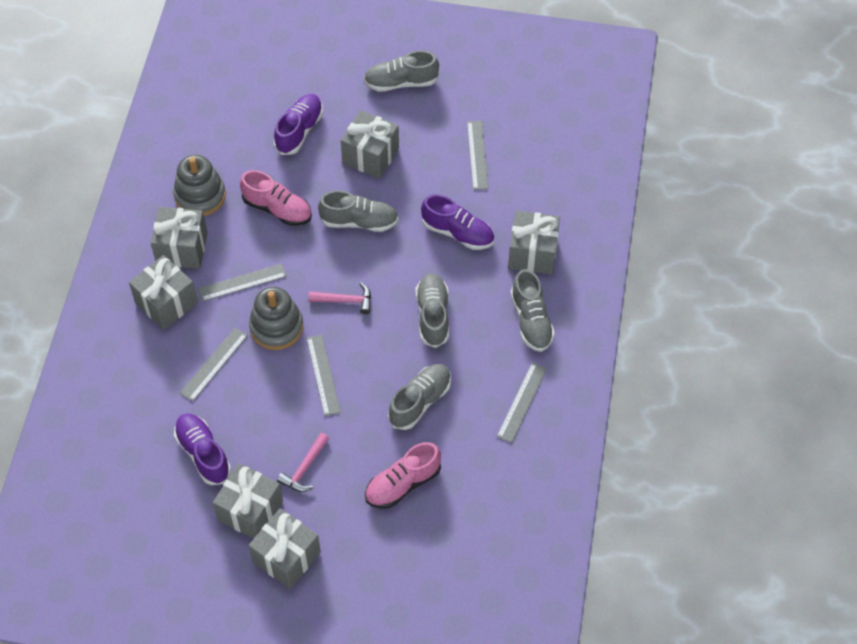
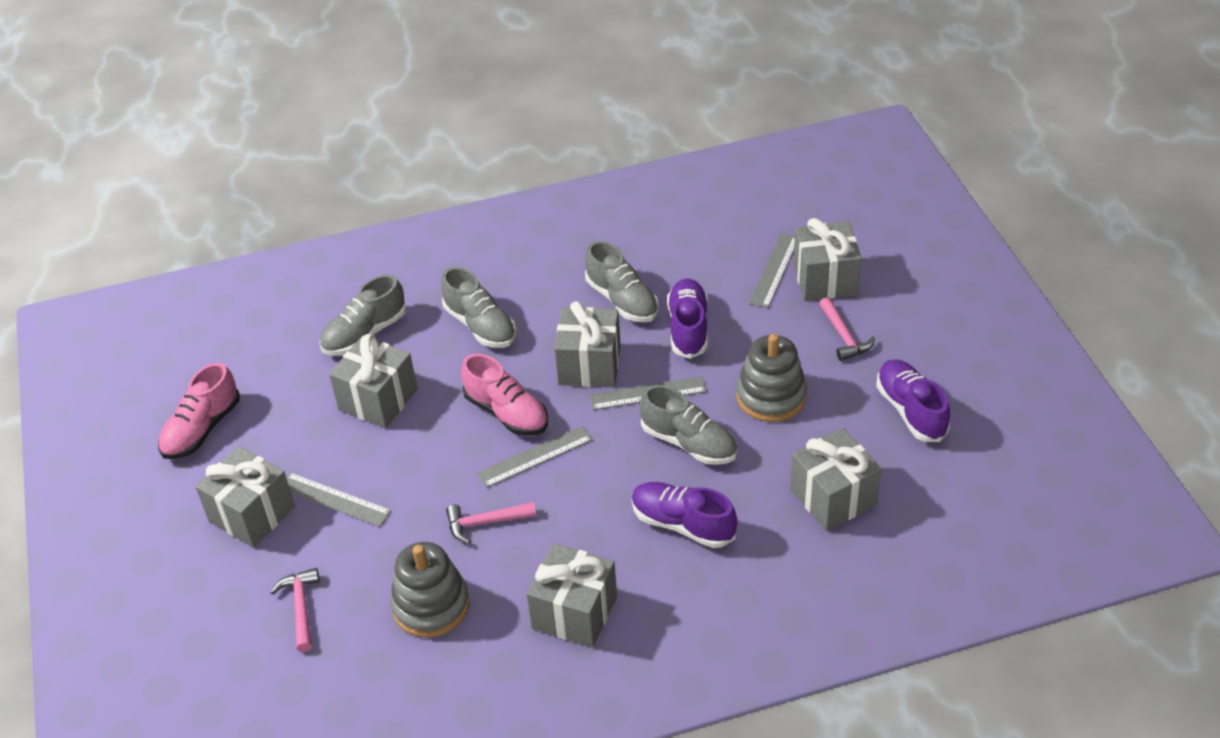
grey ruler: 5 -> 4
grey shoe: 5 -> 4
pink hammer: 2 -> 3

